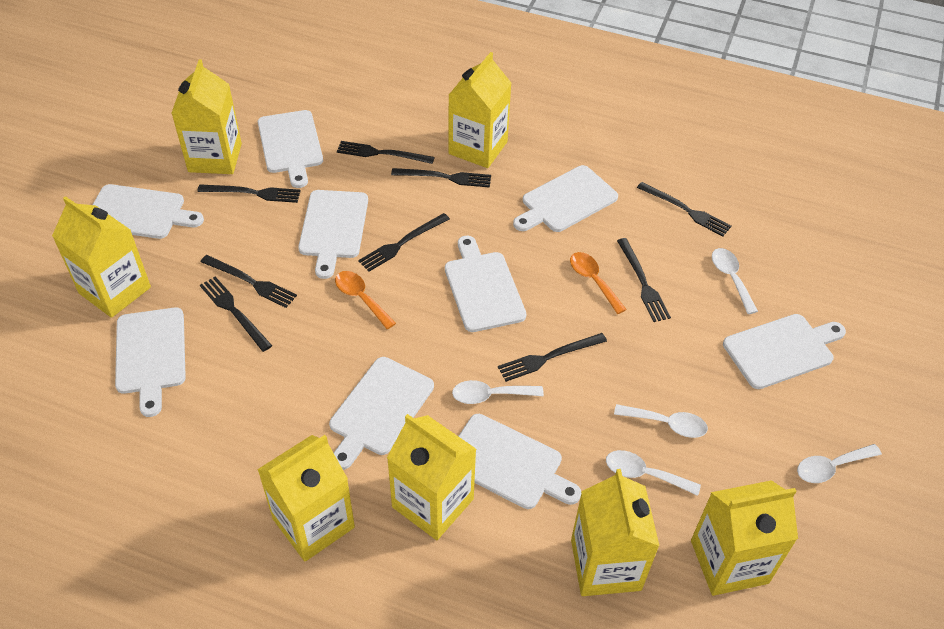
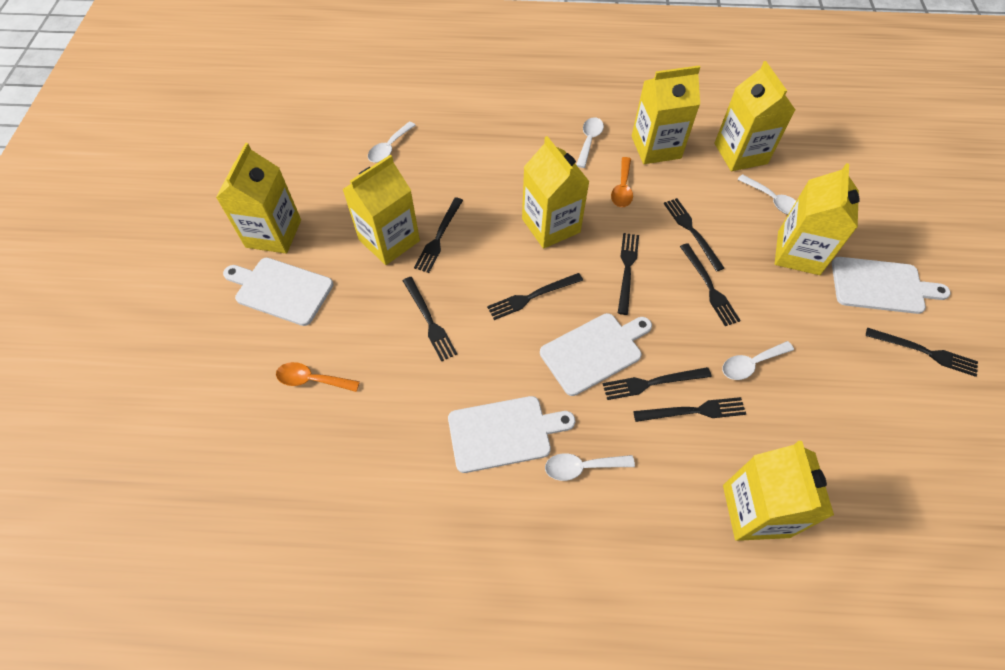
white cutting board: 9 -> 4

